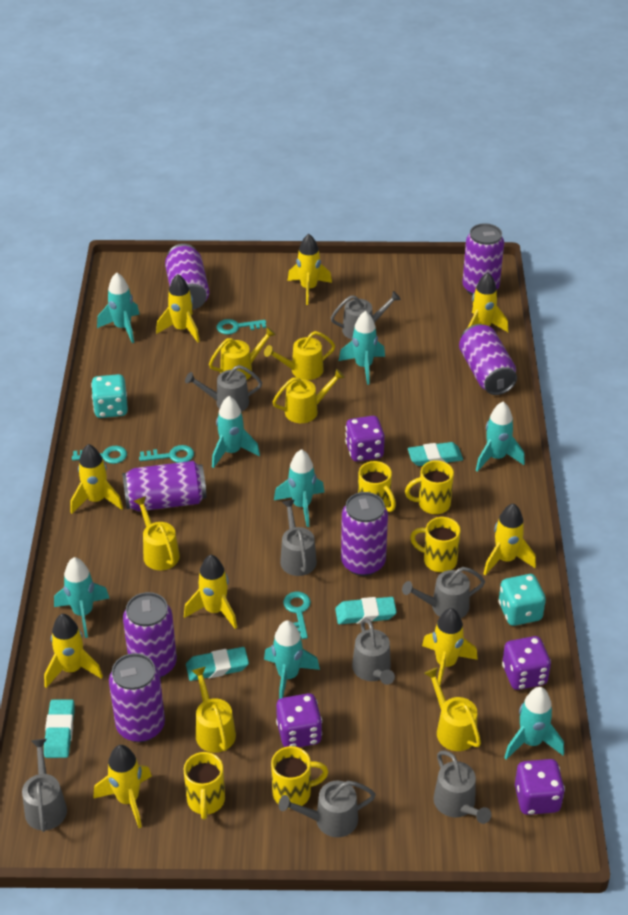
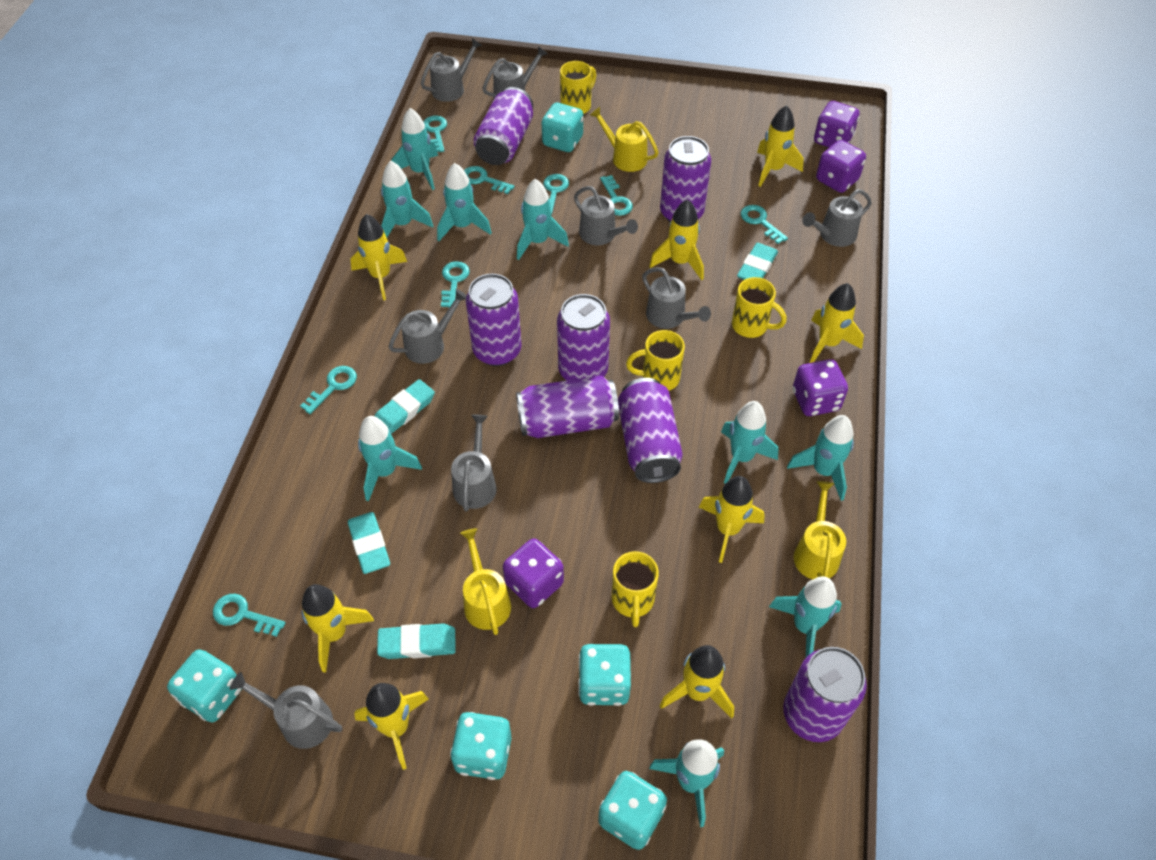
turquoise dice: 2 -> 5
turquoise key: 4 -> 8
turquoise rocket: 8 -> 9
yellow mug: 5 -> 4
yellow rocket: 9 -> 8
yellow watering can: 6 -> 3

